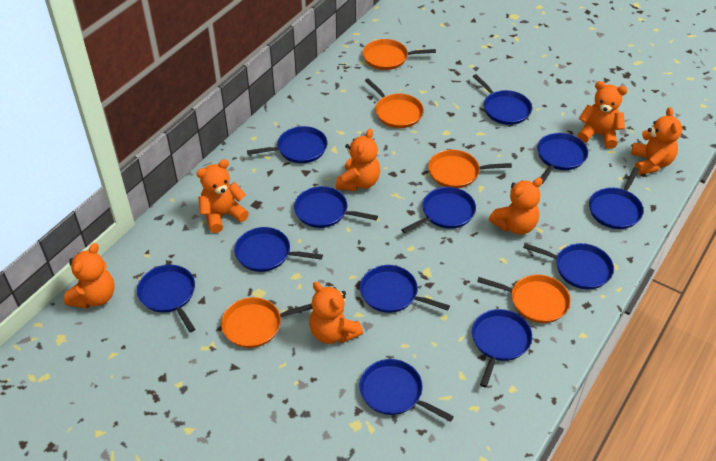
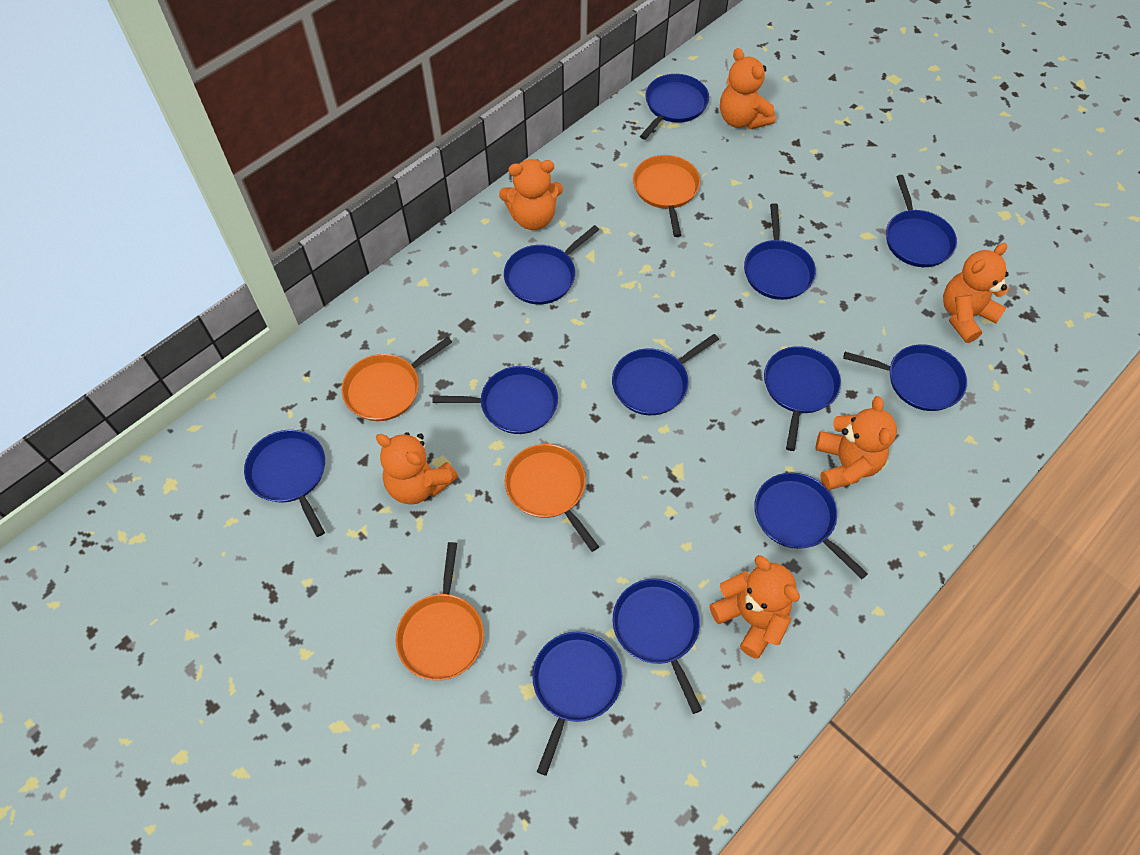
orange pan: 5 -> 4
orange teddy bear: 7 -> 6

